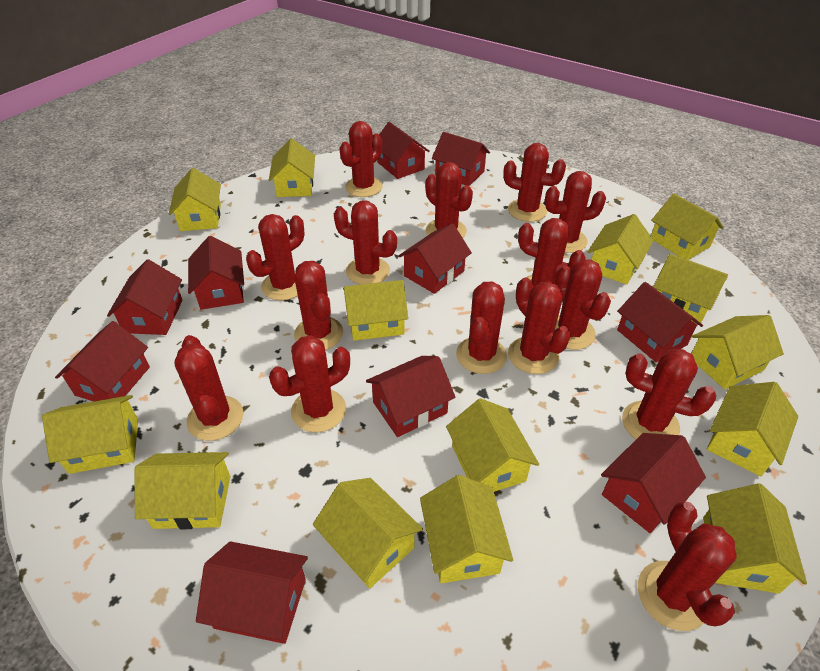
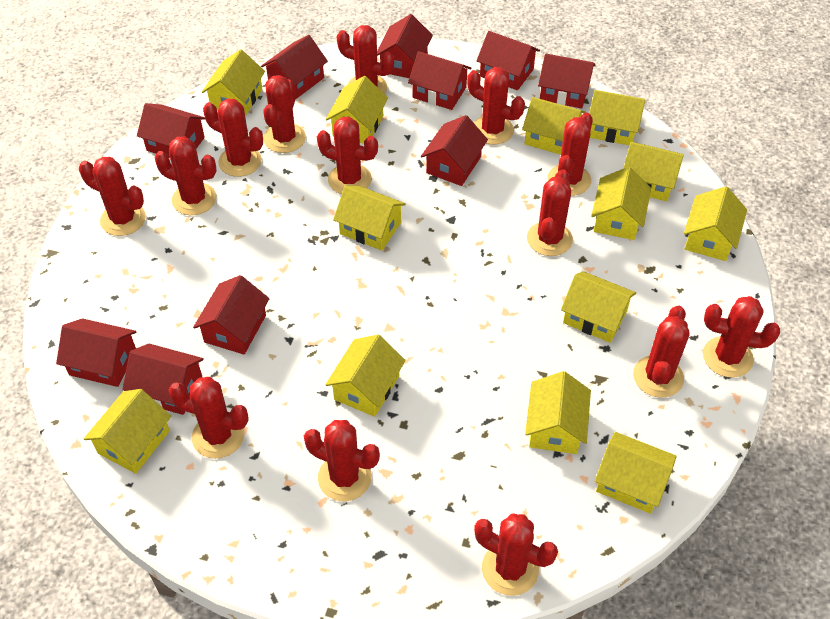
red cactus: 15 -> 14
yellow house: 14 -> 13

